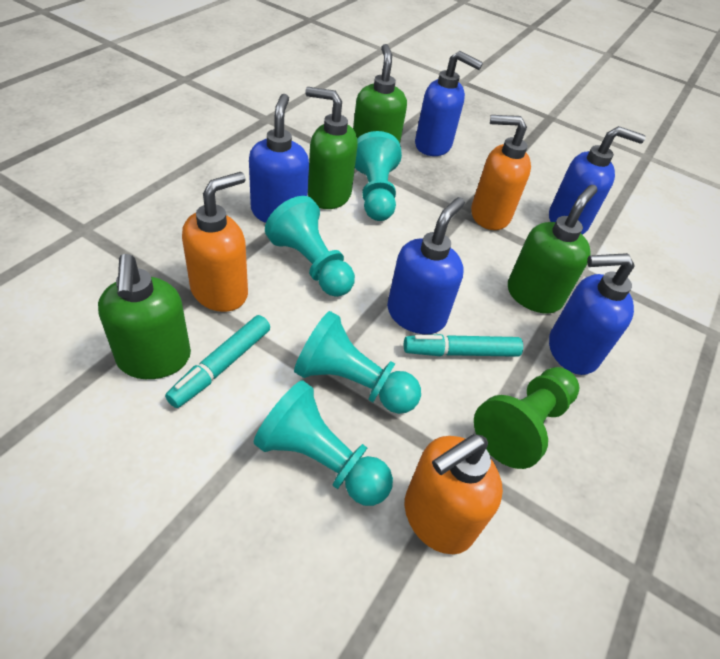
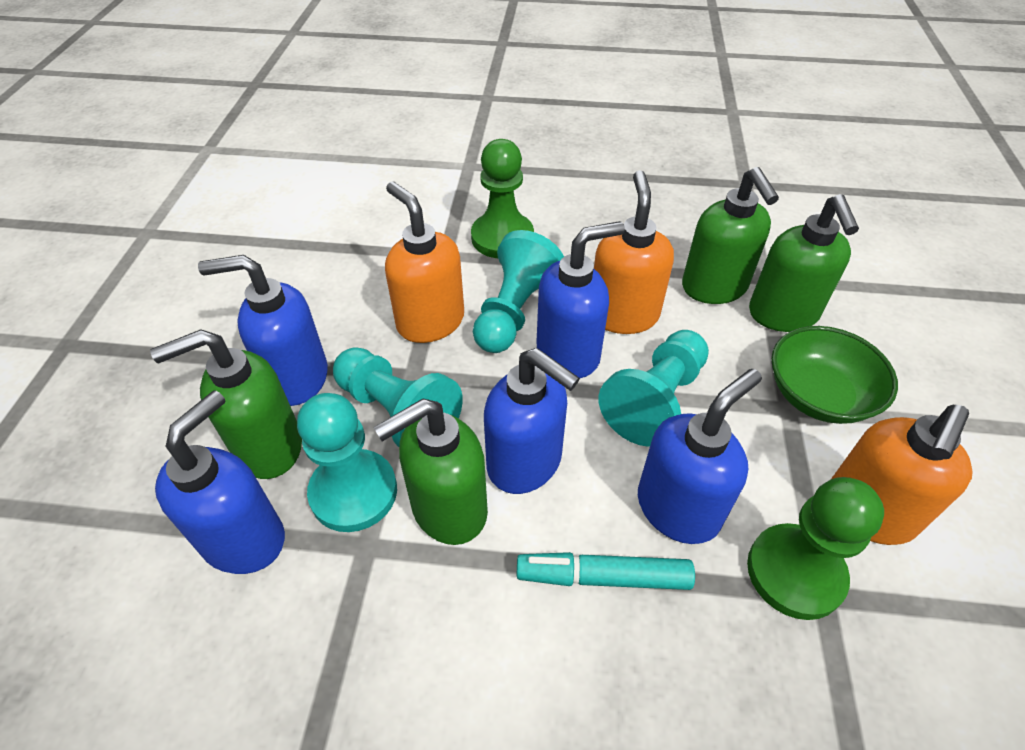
green bowl: 0 -> 1
green pawn: 1 -> 2
turquoise marker: 2 -> 1

